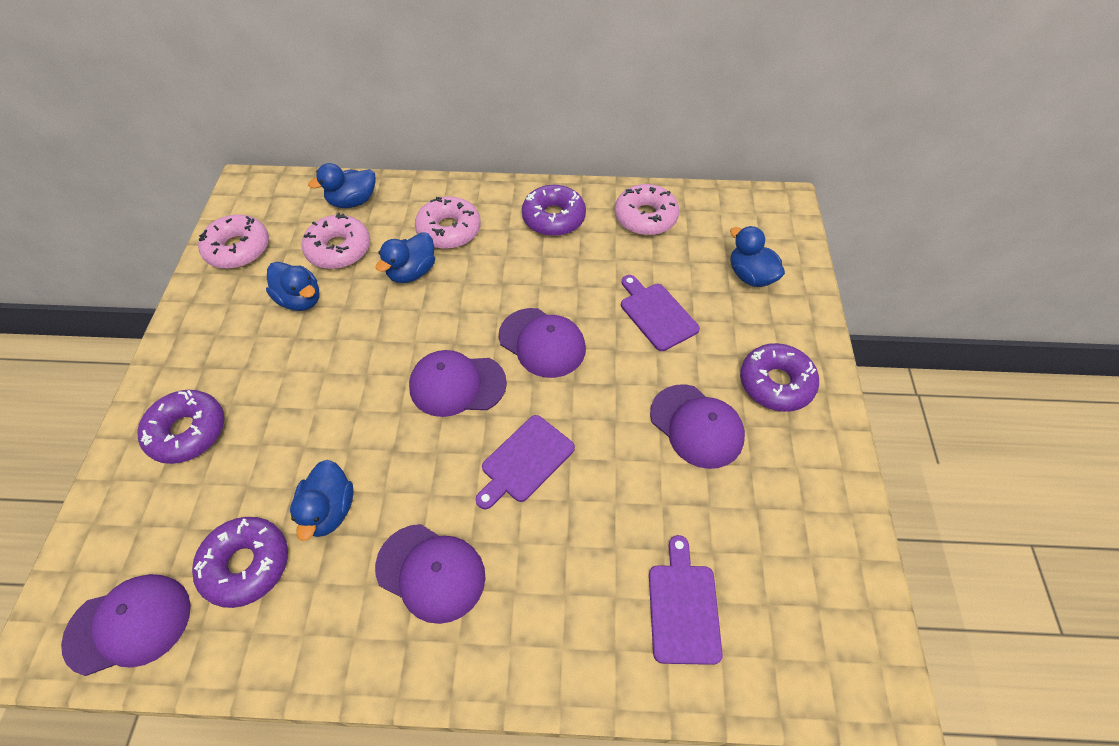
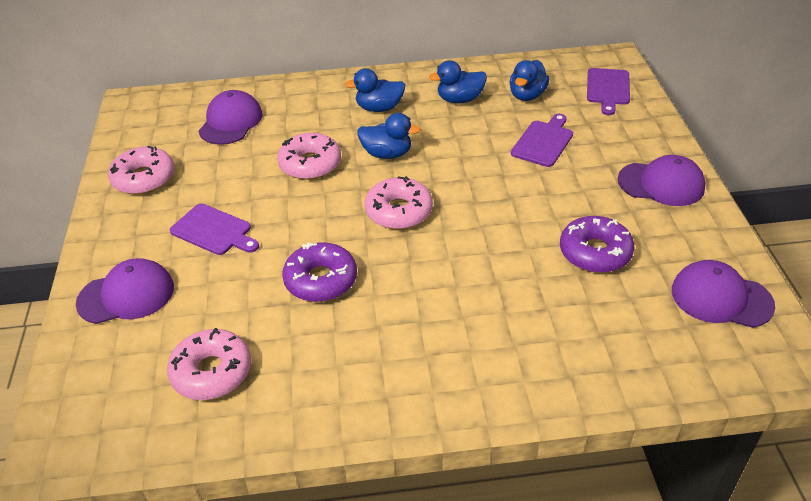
blue duck: 5 -> 4
purple cap: 5 -> 4
purple donut: 4 -> 2

